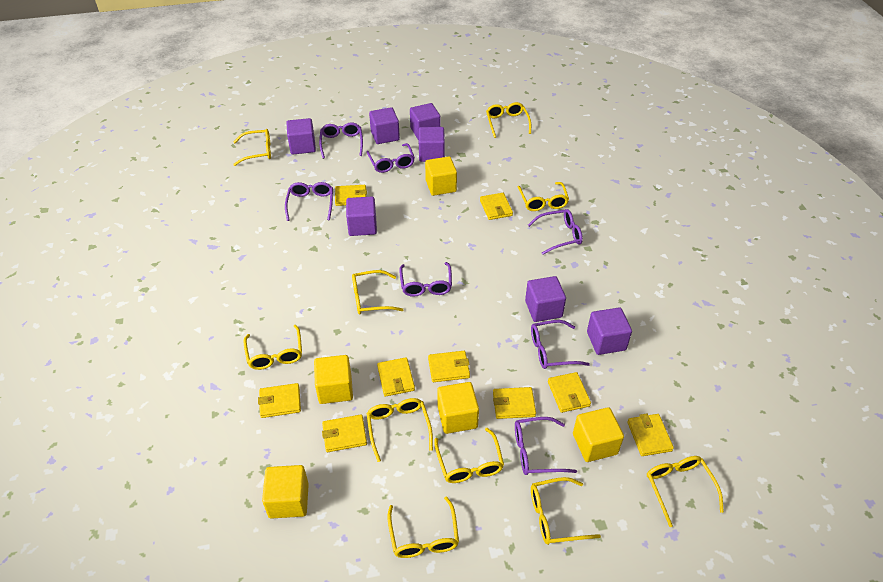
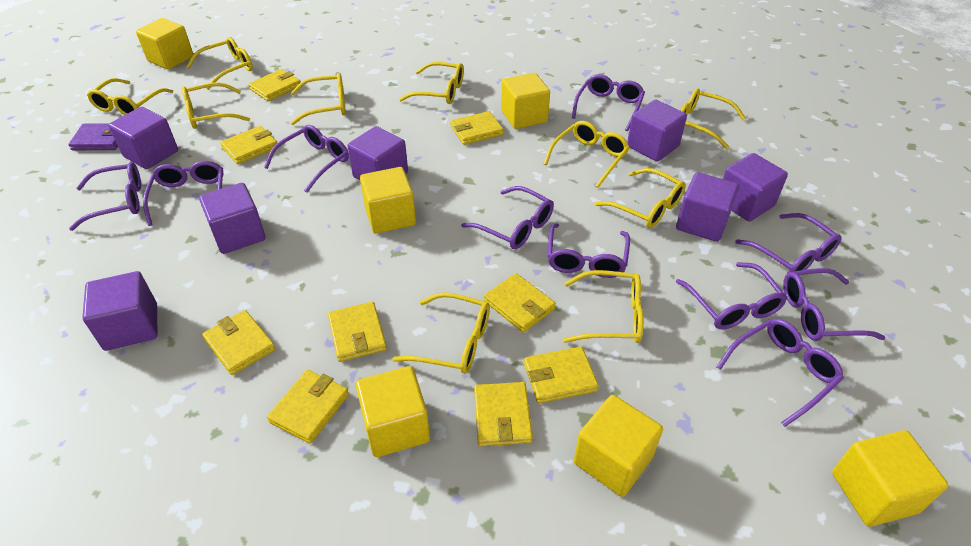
purple glasses: 7 -> 10
purple wallet: 0 -> 1
yellow cube: 5 -> 6

